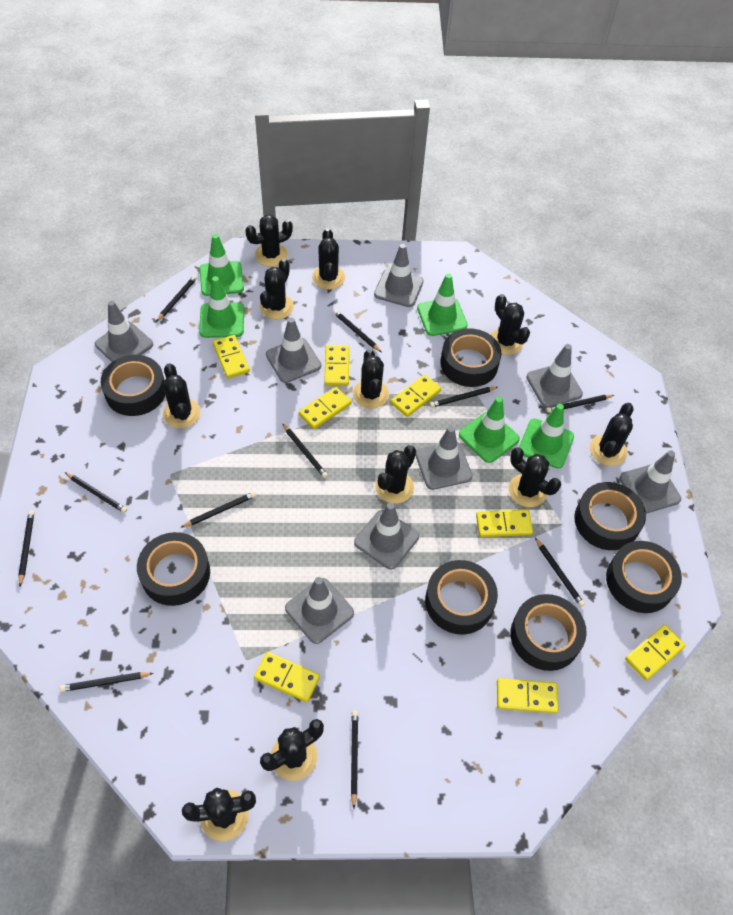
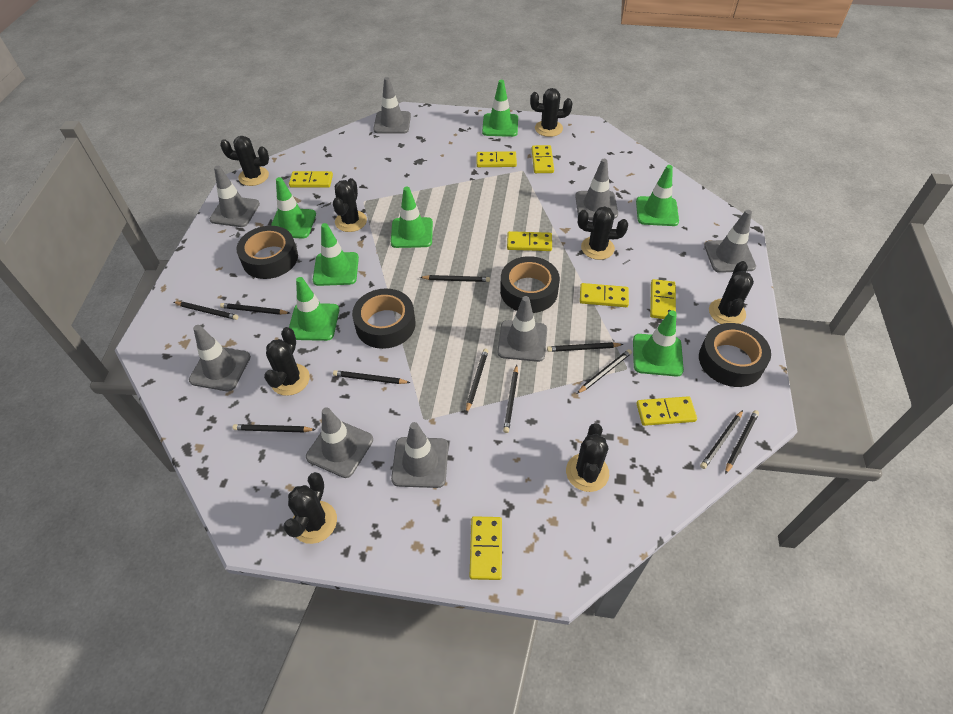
black cactus: 11 -> 8
black tape: 7 -> 4
green traffic cone: 5 -> 7

